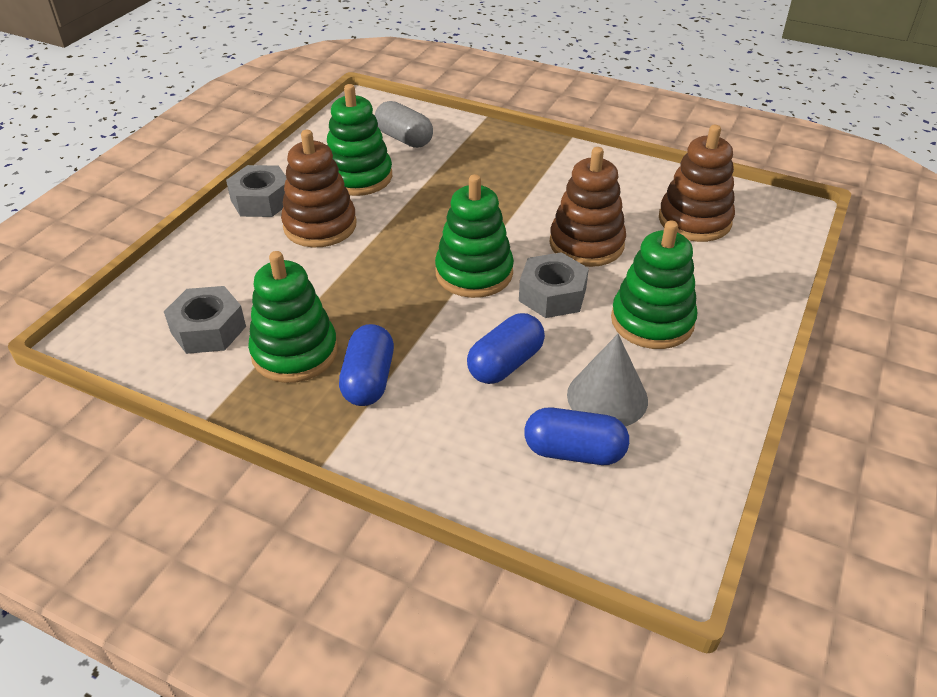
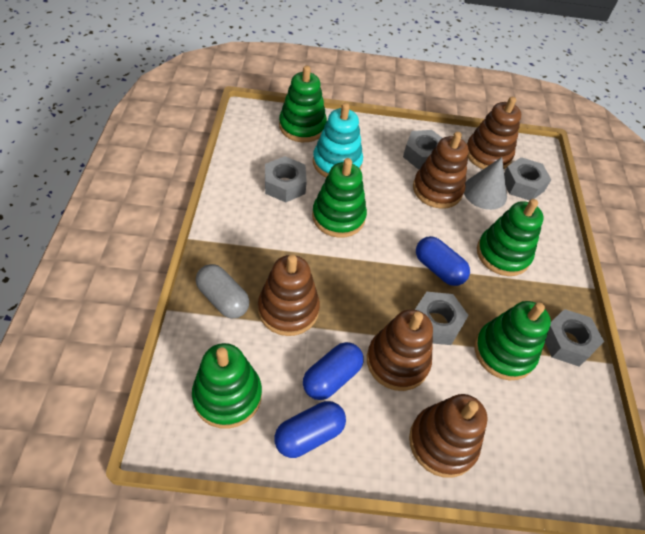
brown stacking toy: 3 -> 5
green stacking toy: 4 -> 5
grey nut: 3 -> 5
turquoise stacking toy: 0 -> 1

